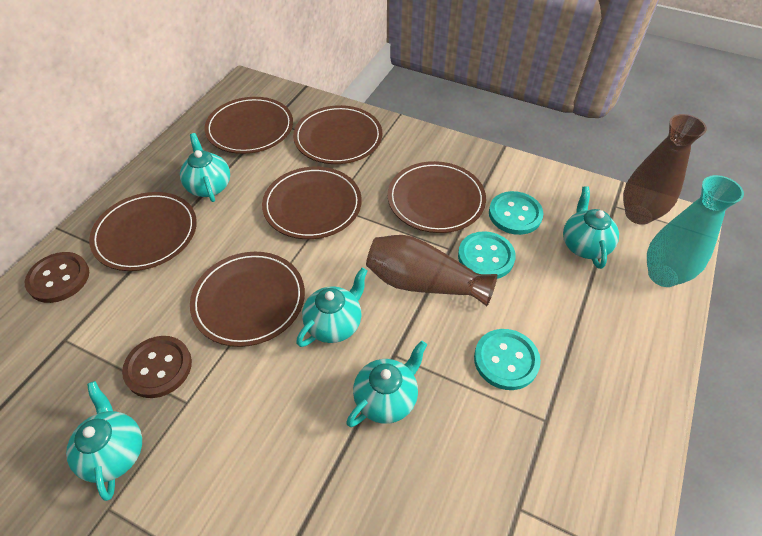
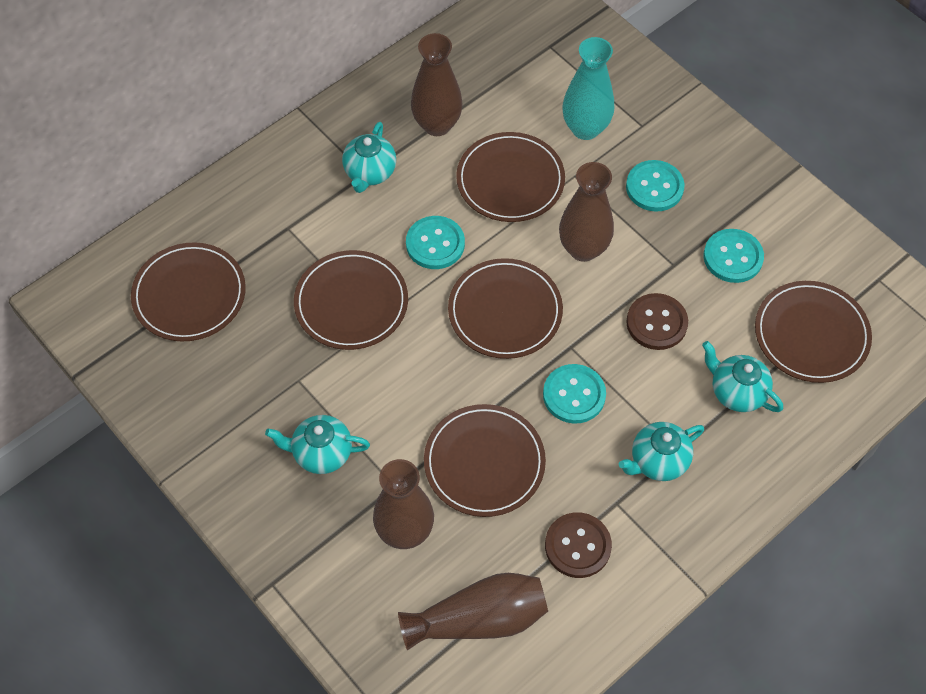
brown vase: 2 -> 4
turquoise button: 3 -> 4
turquoise teapot: 5 -> 4

